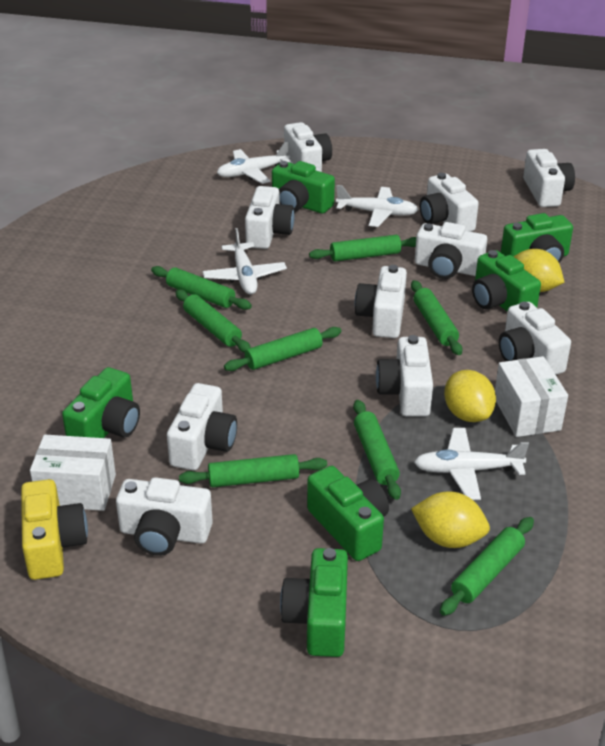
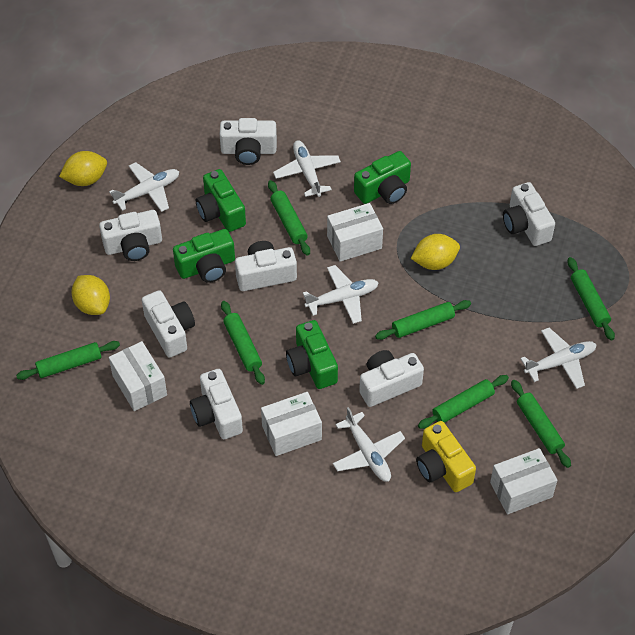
green camera: 6 -> 4
green rolling pin: 8 -> 7
white box: 2 -> 4
white camera: 10 -> 7
white plane: 4 -> 5

